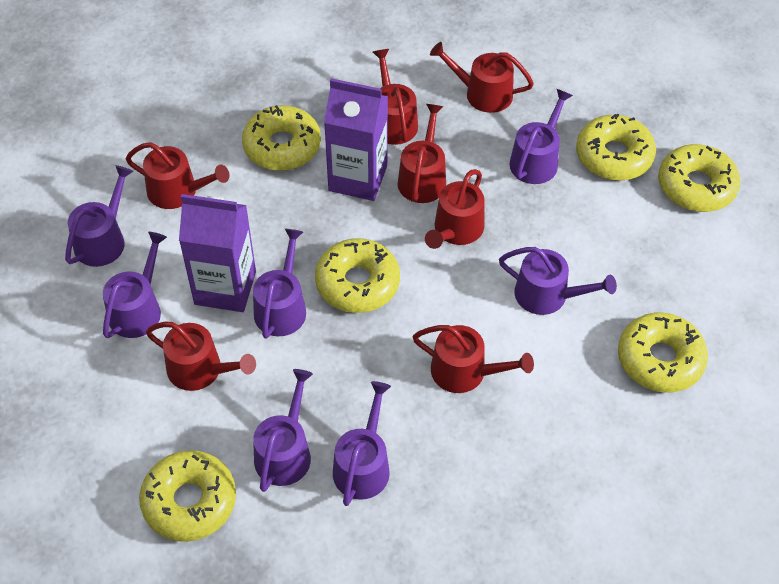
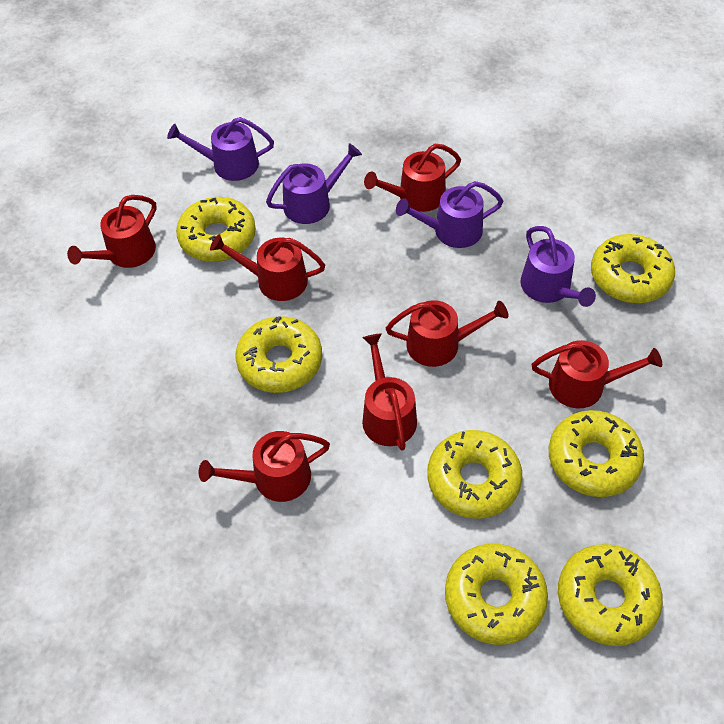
purple carton: 2 -> 0
purple watering can: 7 -> 4
yellow donut: 6 -> 7

